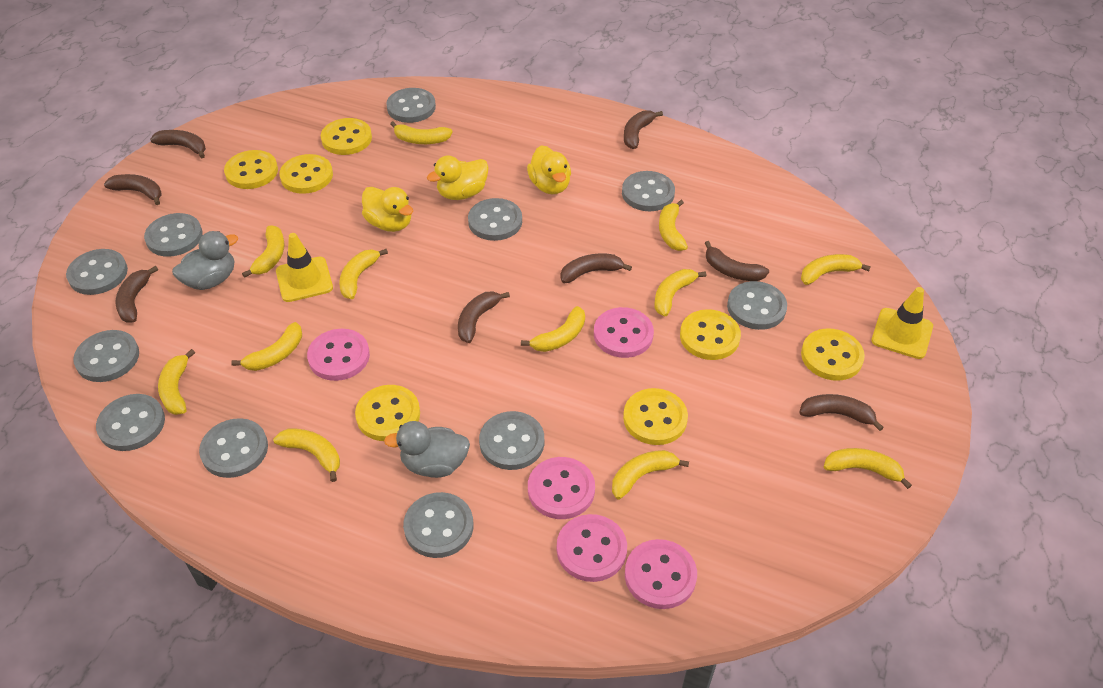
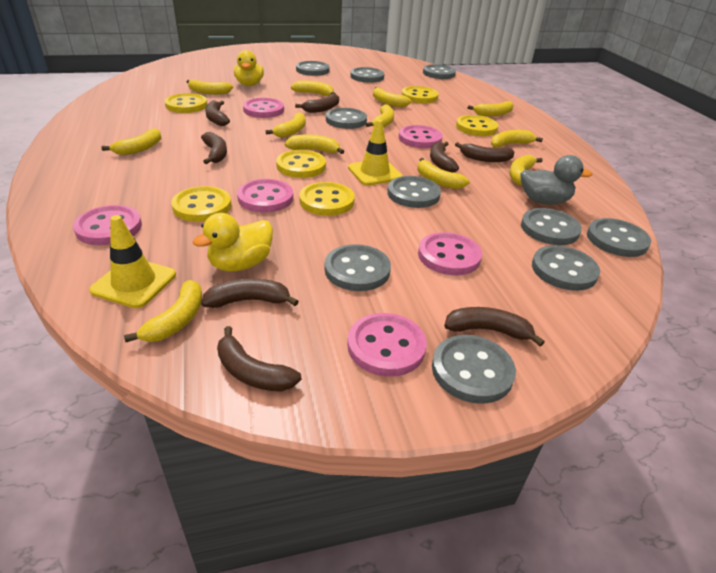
grey button: 11 -> 10
grey duck: 2 -> 1
pink button: 5 -> 6
yellow button: 7 -> 6
yellow duck: 3 -> 2

